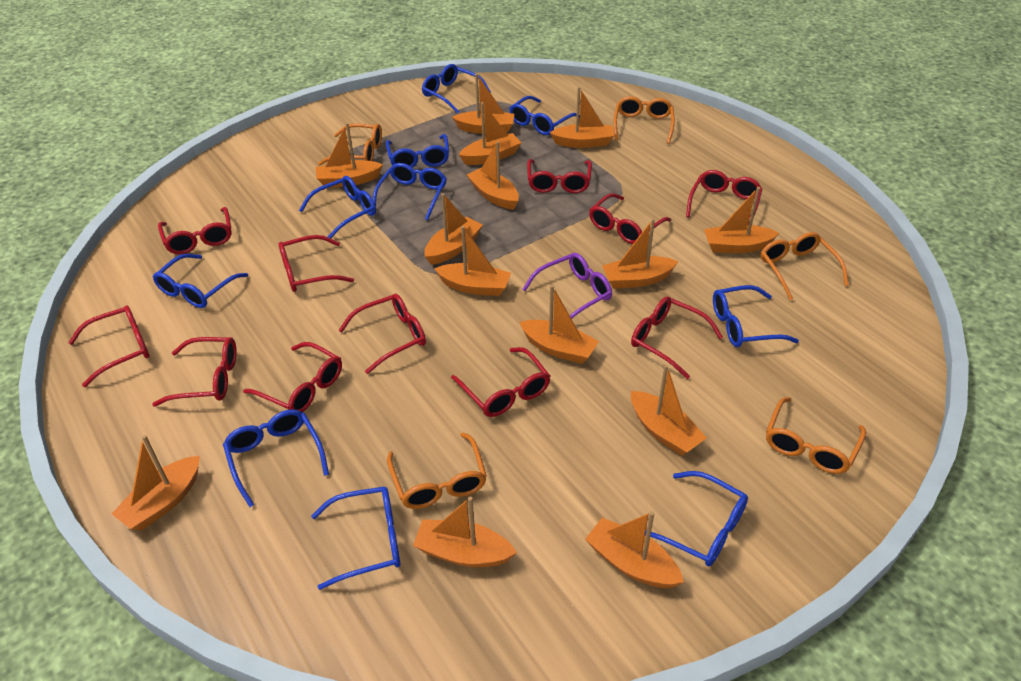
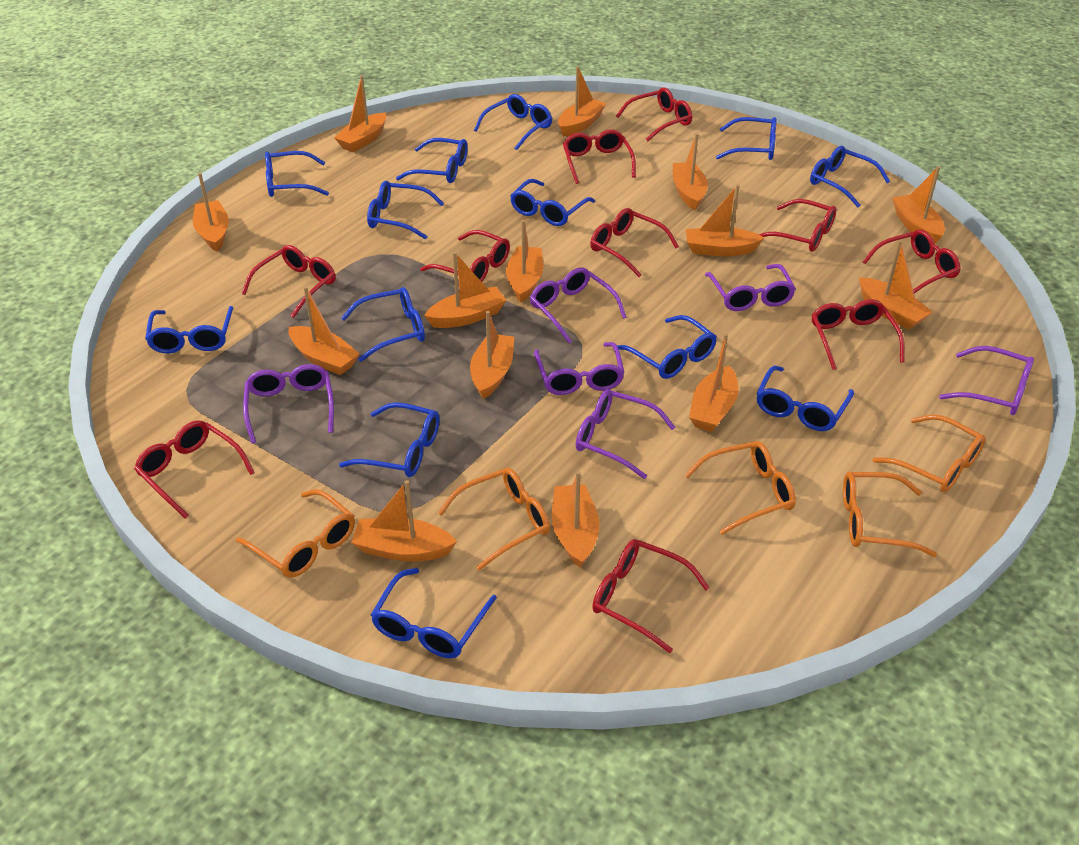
blue glasses: 10 -> 13
purple glasses: 1 -> 6
red glasses: 11 -> 10

